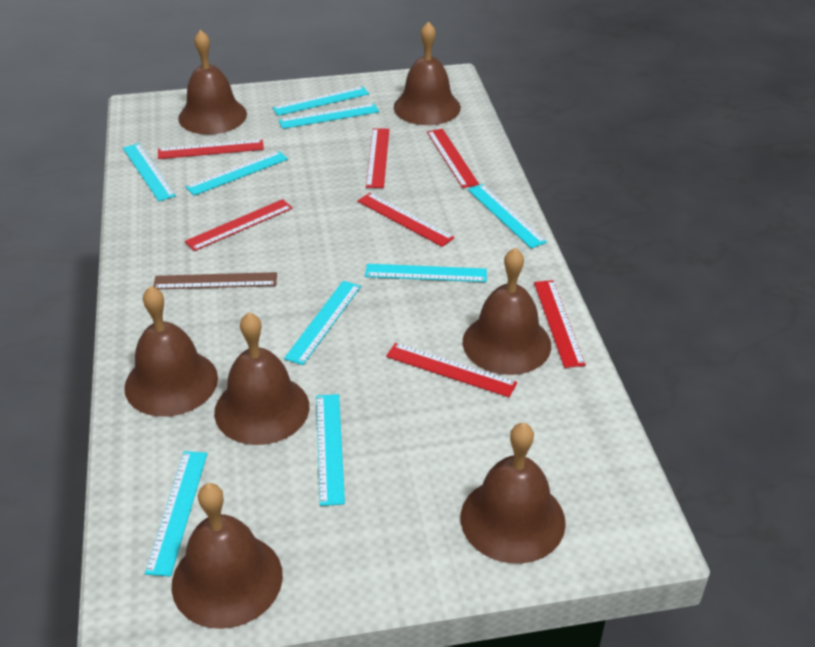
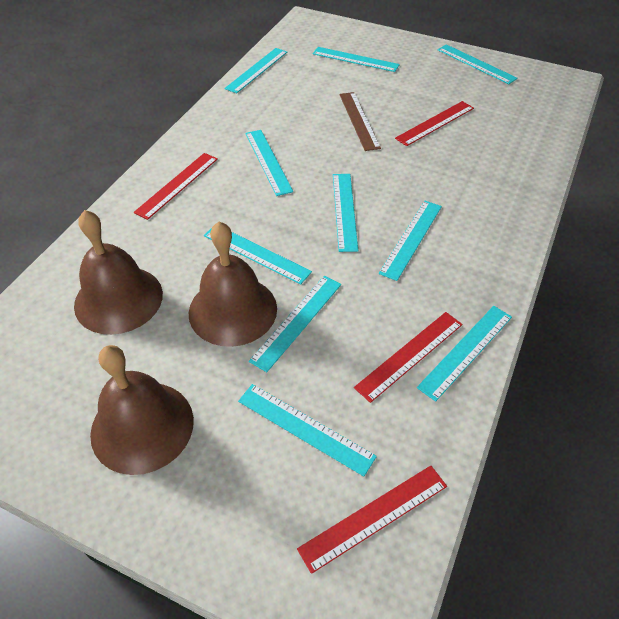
brown bell: 7 -> 3
red ruler: 7 -> 4
turquoise ruler: 9 -> 10

